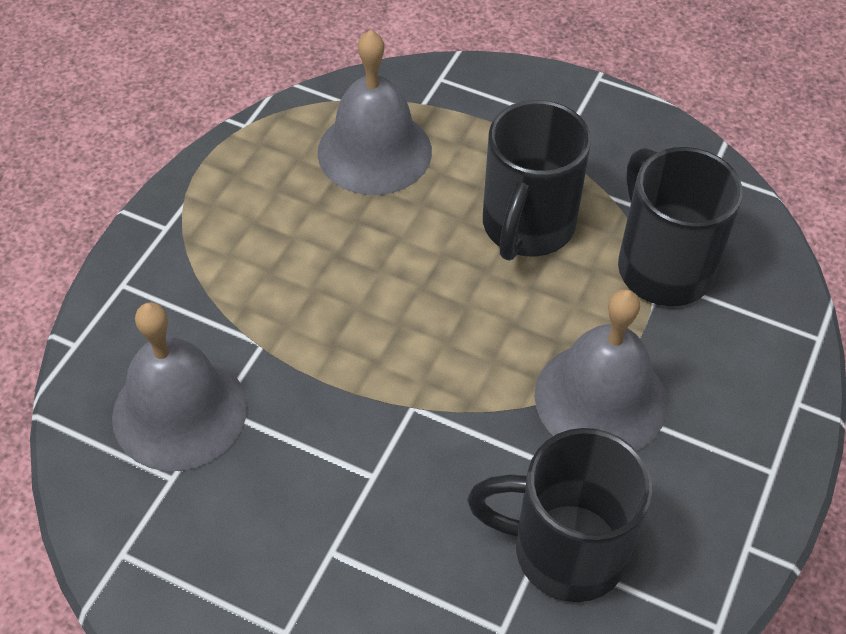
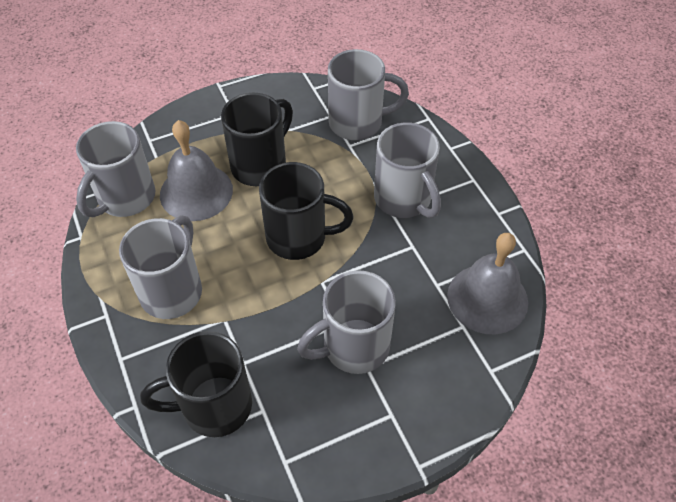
grey bell: 3 -> 2
grey mug: 0 -> 5

